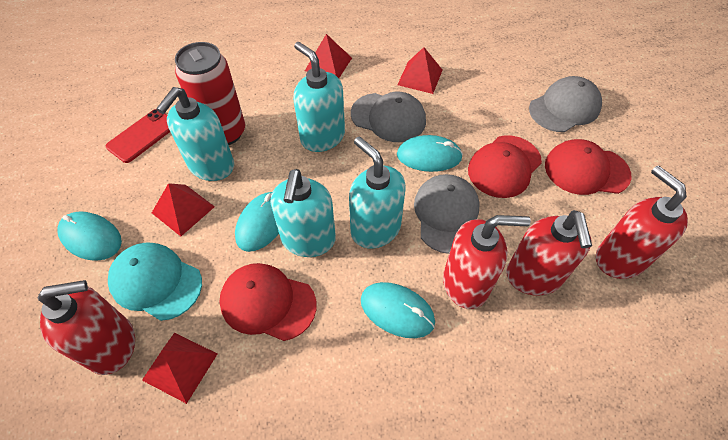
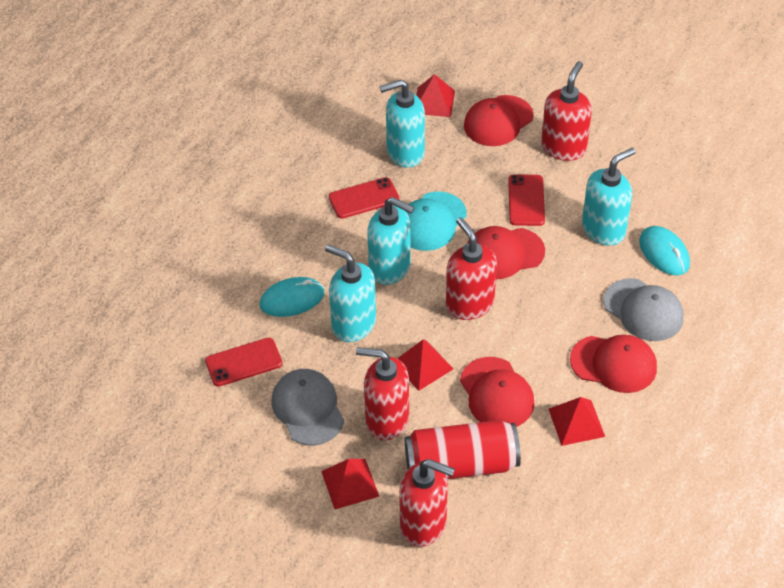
grey cap: 3 -> 2
red cap: 3 -> 4
red phone: 1 -> 3
turquoise mouse: 4 -> 2

